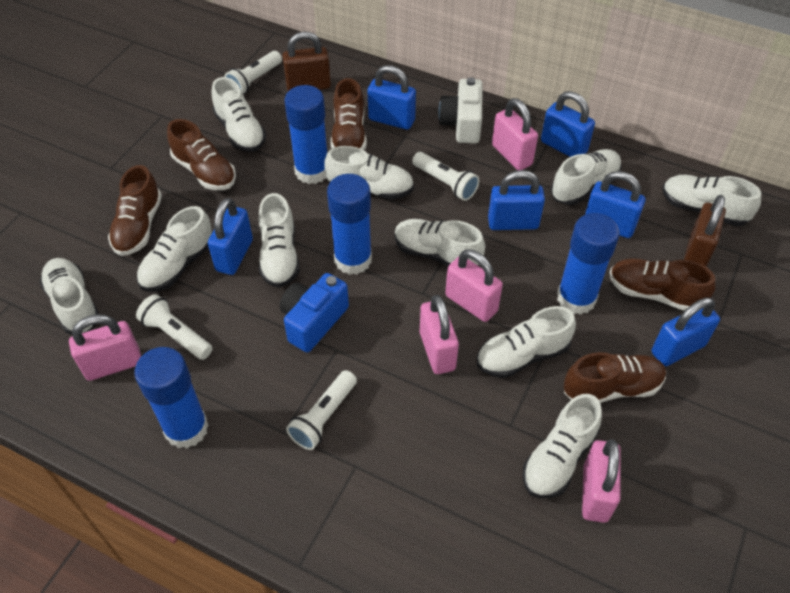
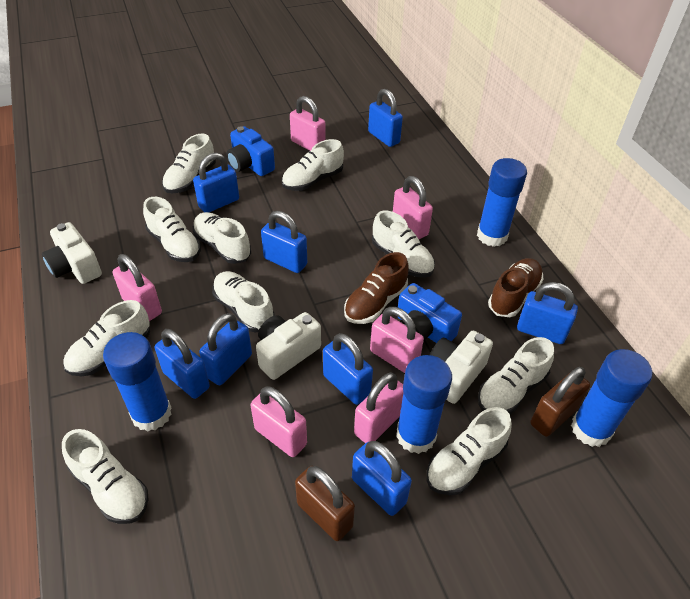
blue camera: 1 -> 2
blue padlock: 6 -> 8
brown shoe: 5 -> 2
pink padlock: 5 -> 6
white camera: 1 -> 3
white flashlight: 4 -> 0

